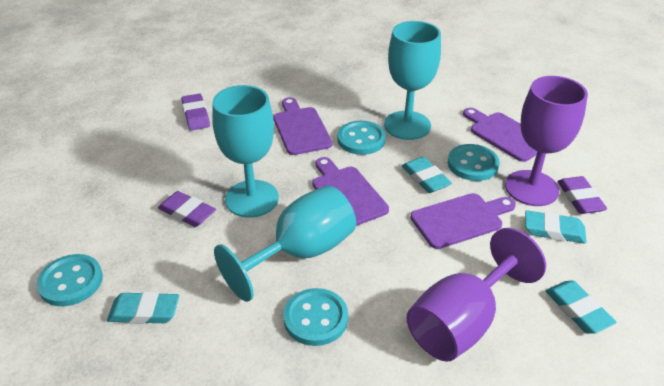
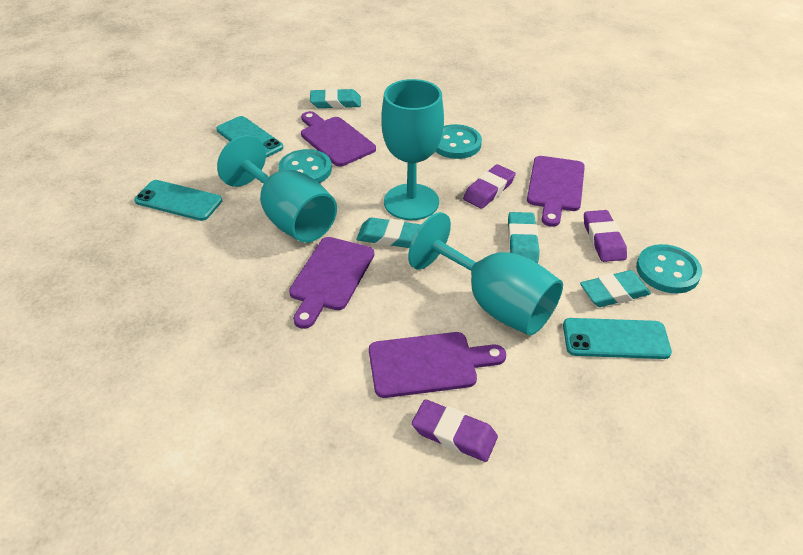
purple goblet: 2 -> 0
turquoise button: 4 -> 3
turquoise phone: 0 -> 3

